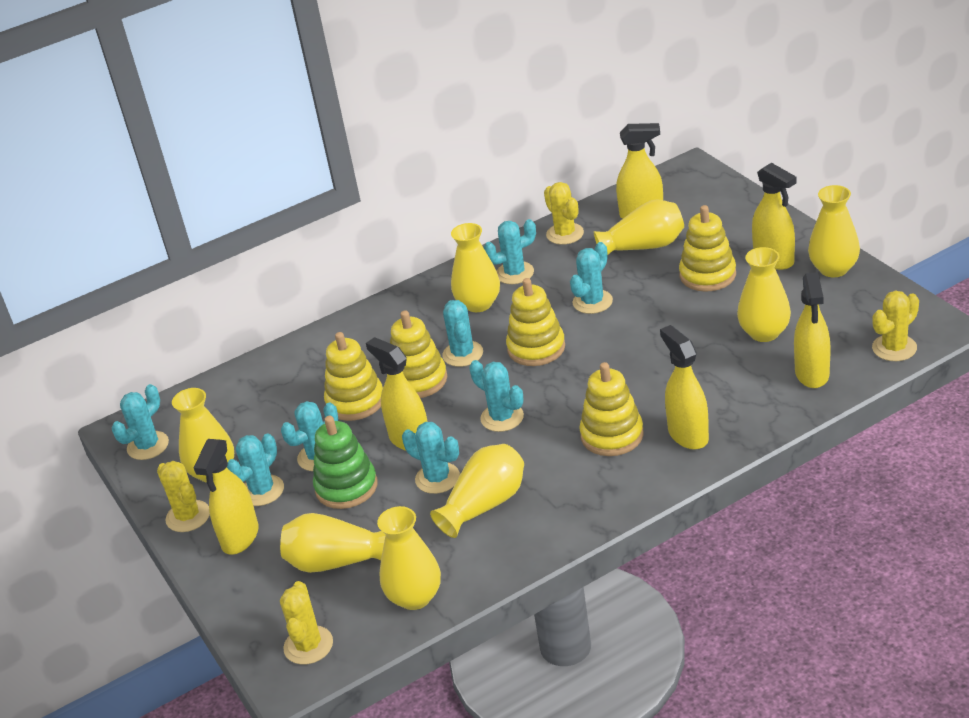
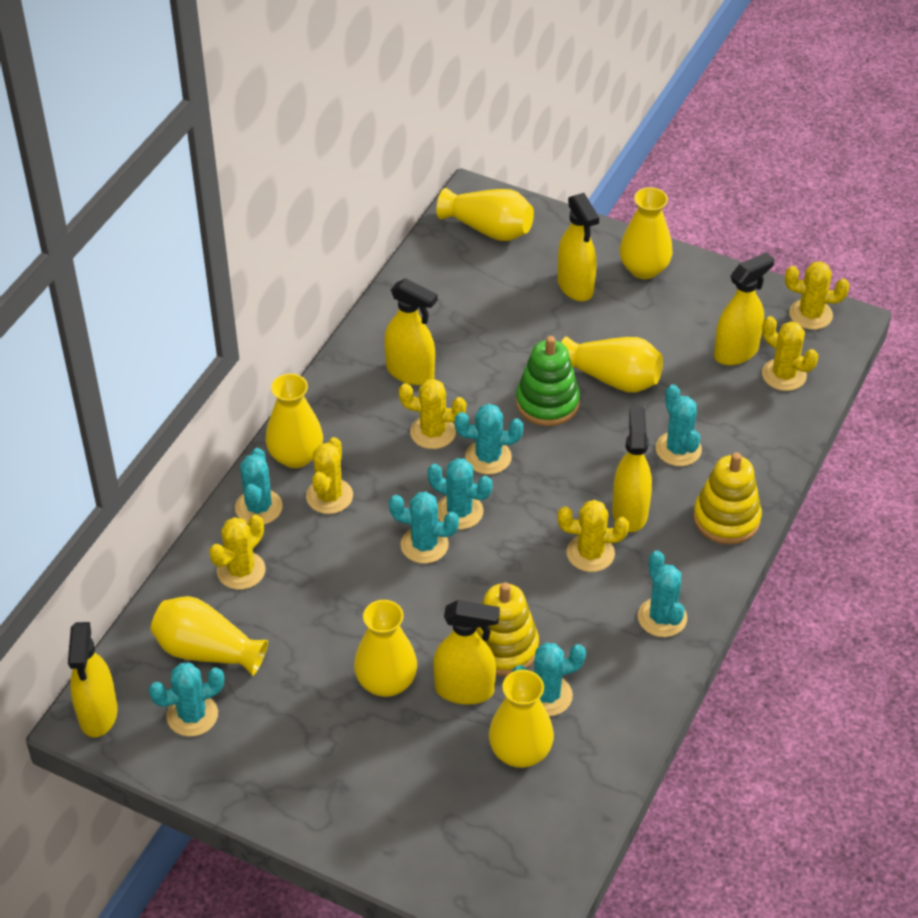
yellow cactus: 4 -> 6
yellow stacking toy: 5 -> 2
yellow vase: 8 -> 7

